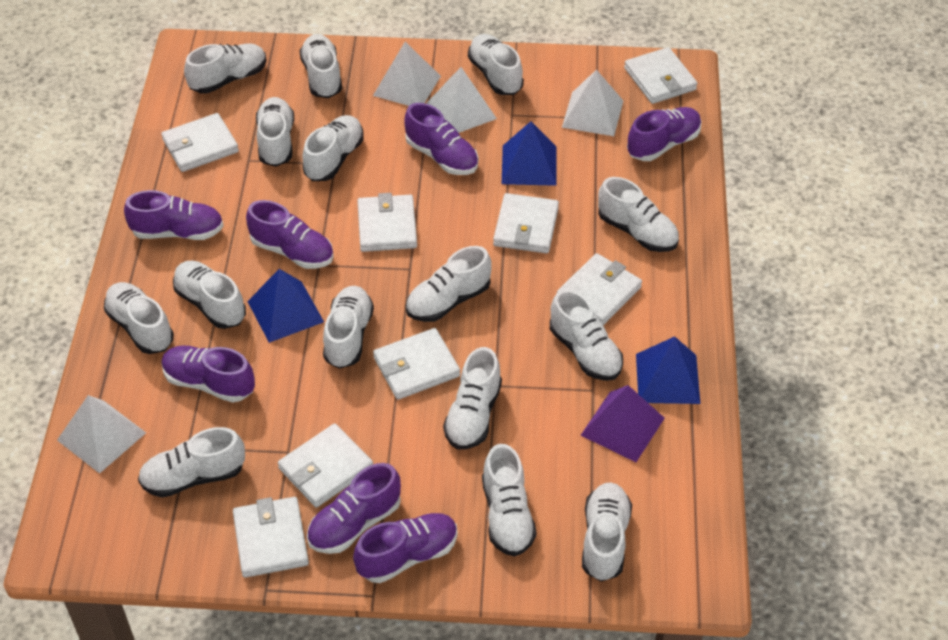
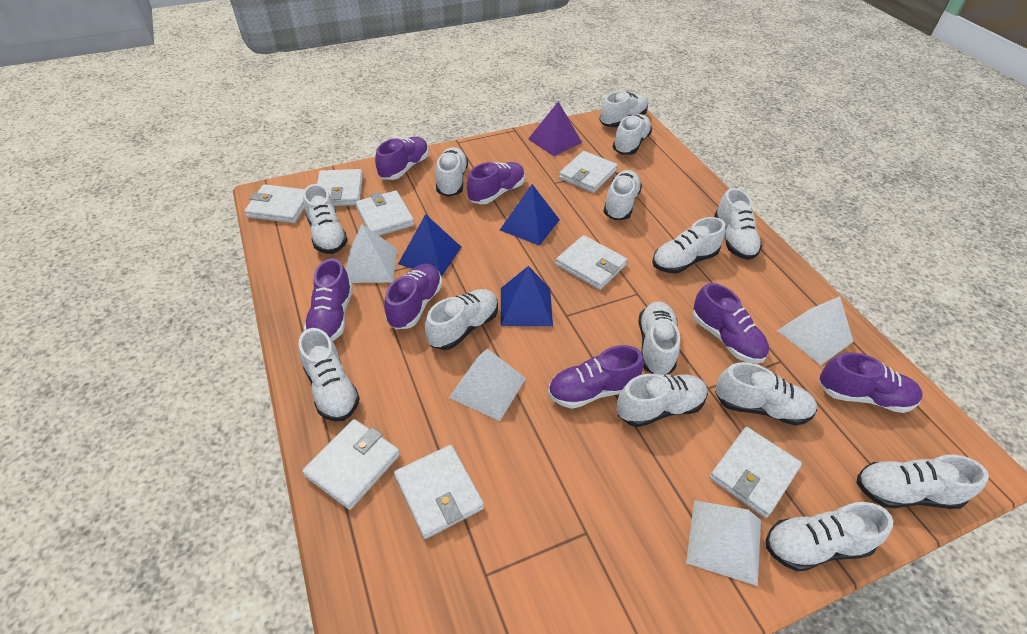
white shoe: 15 -> 14

